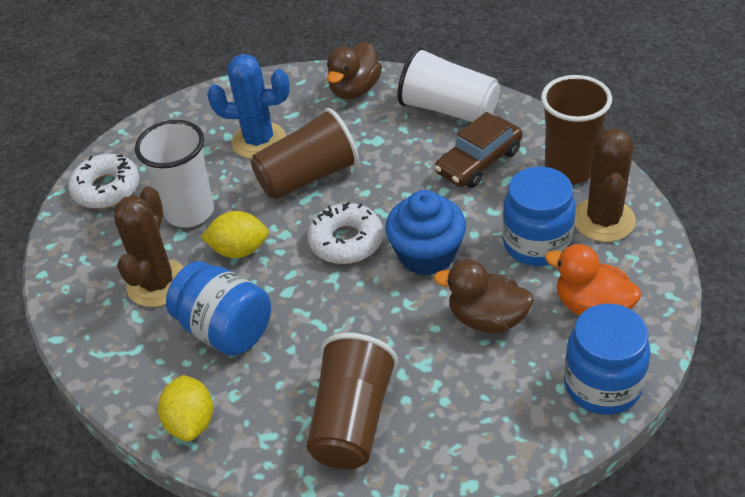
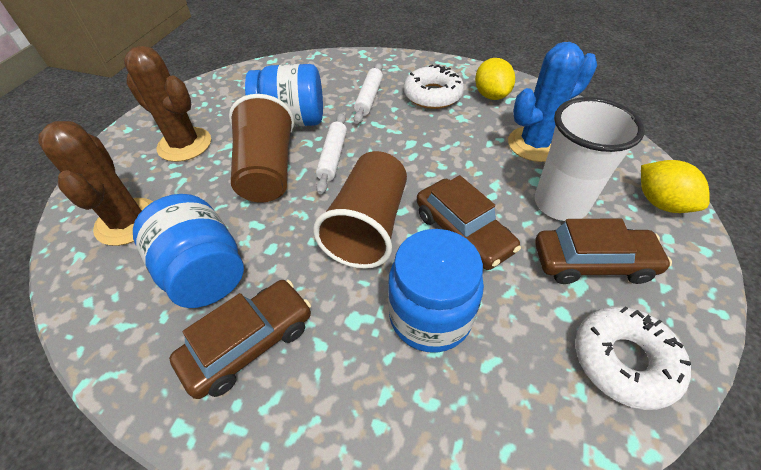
blue cupcake: 1 -> 0
brown car: 1 -> 3
brown cup: 3 -> 2
brown duck: 2 -> 0
orange duck: 1 -> 0
white cup: 2 -> 1
white rolling pin: 0 -> 2

